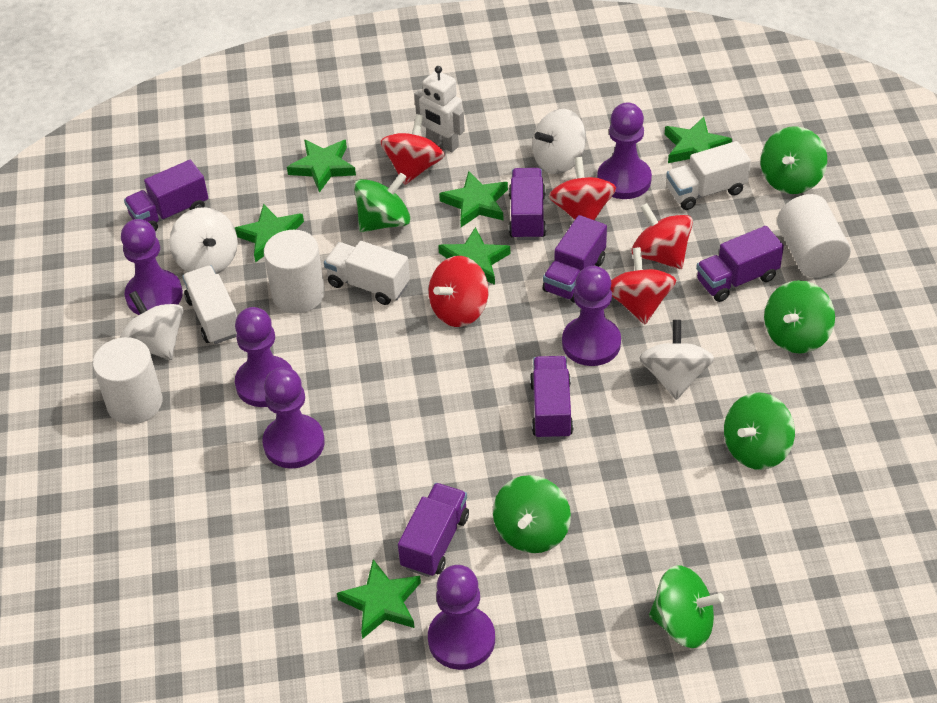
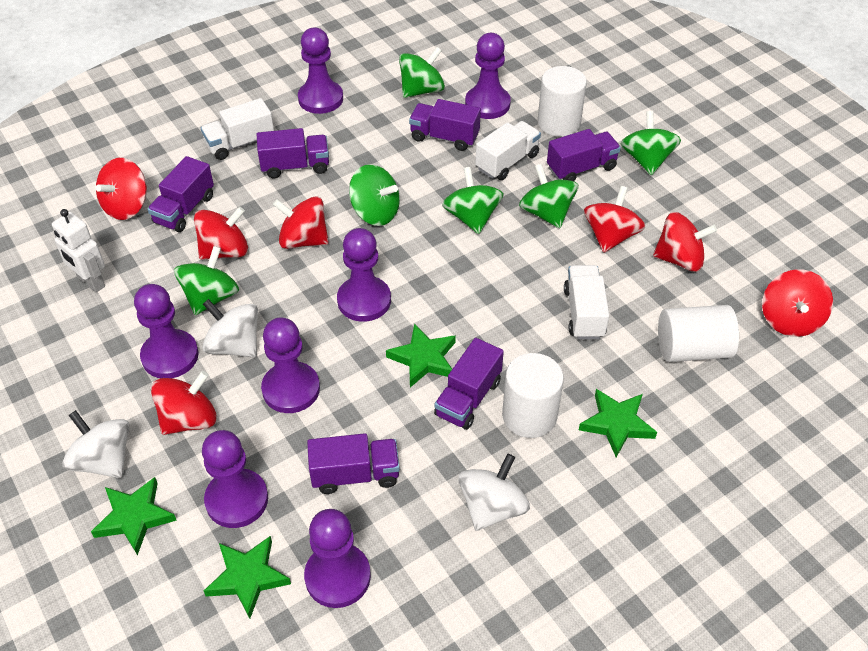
green star: 6 -> 4
purple pawn: 6 -> 7
red spinning top: 5 -> 7
white spinning top: 4 -> 3

